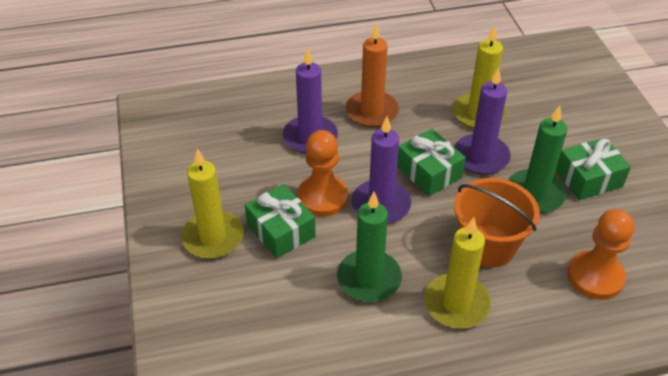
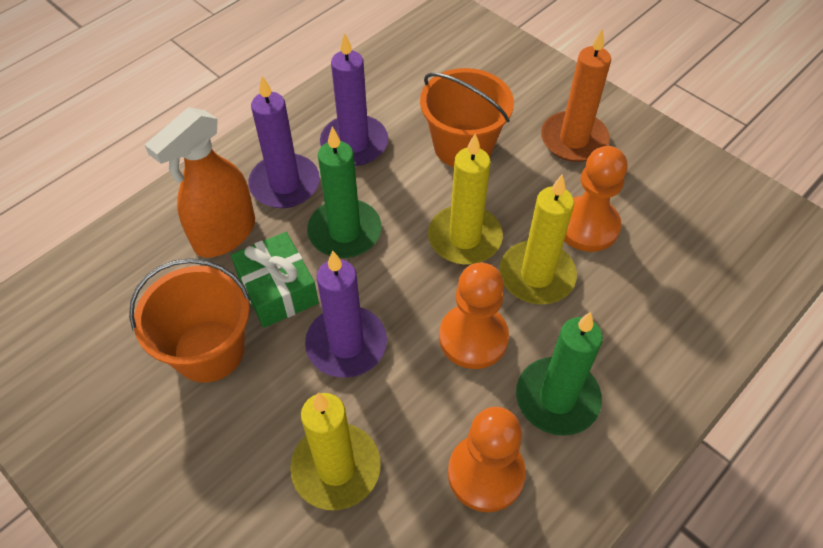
green gift: 3 -> 1
orange bucket: 1 -> 2
orange pawn: 2 -> 3
orange spray bottle: 0 -> 1

